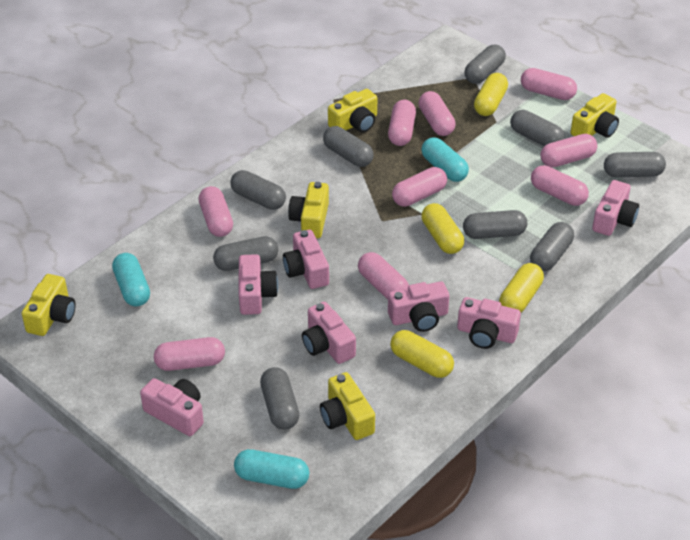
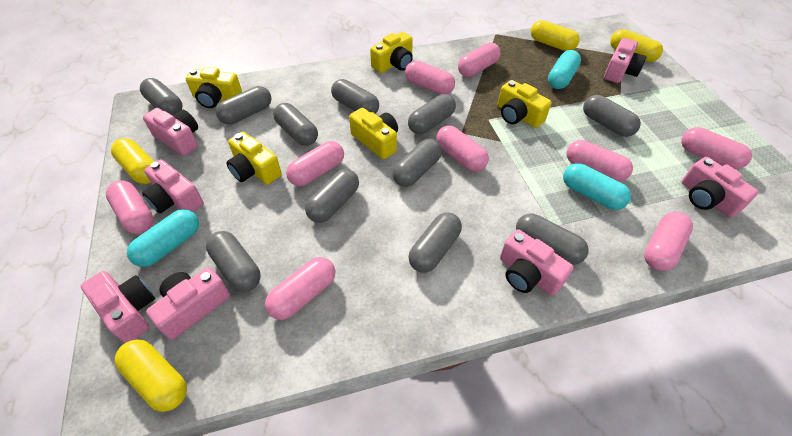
grey capsule: 9 -> 11

